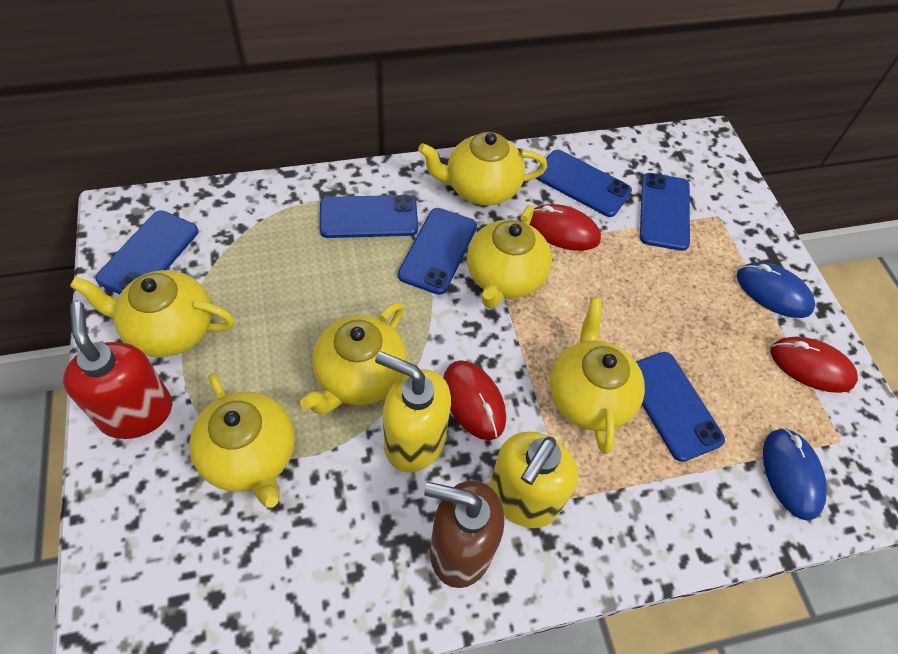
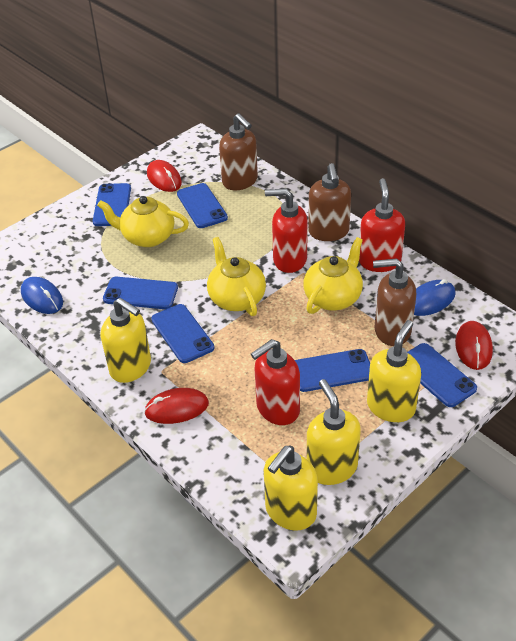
brown soap dispenser: 1 -> 3
red soap dispenser: 1 -> 3
yellow soap dispenser: 2 -> 4
yellow teapot: 6 -> 3

